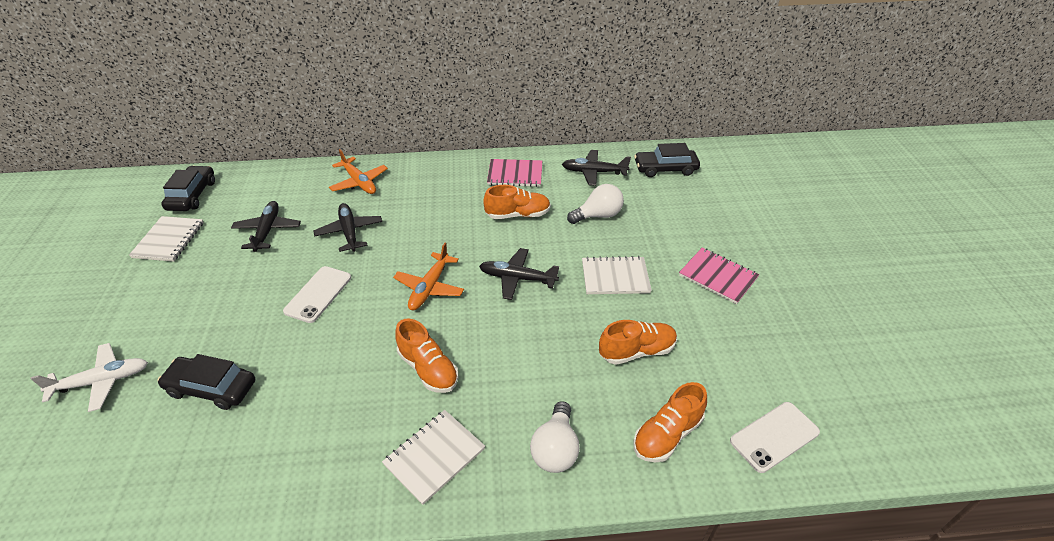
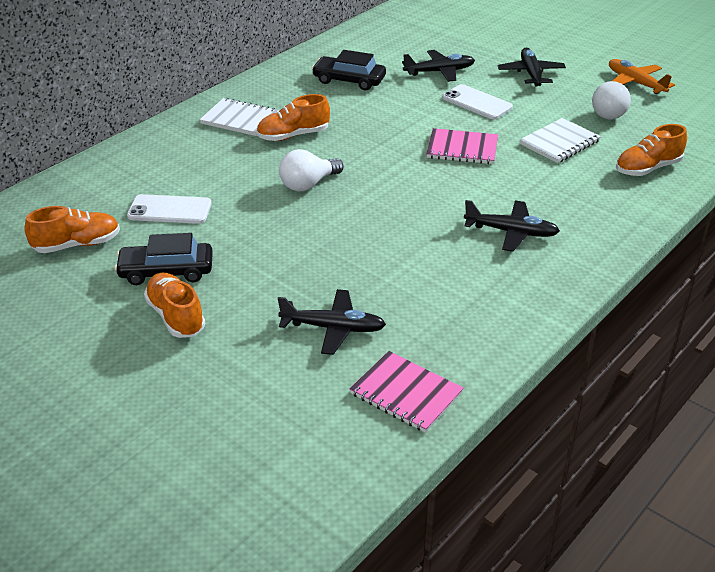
black car: 3 -> 2
orange plane: 2 -> 1
white notebook: 3 -> 2
white plane: 1 -> 0

